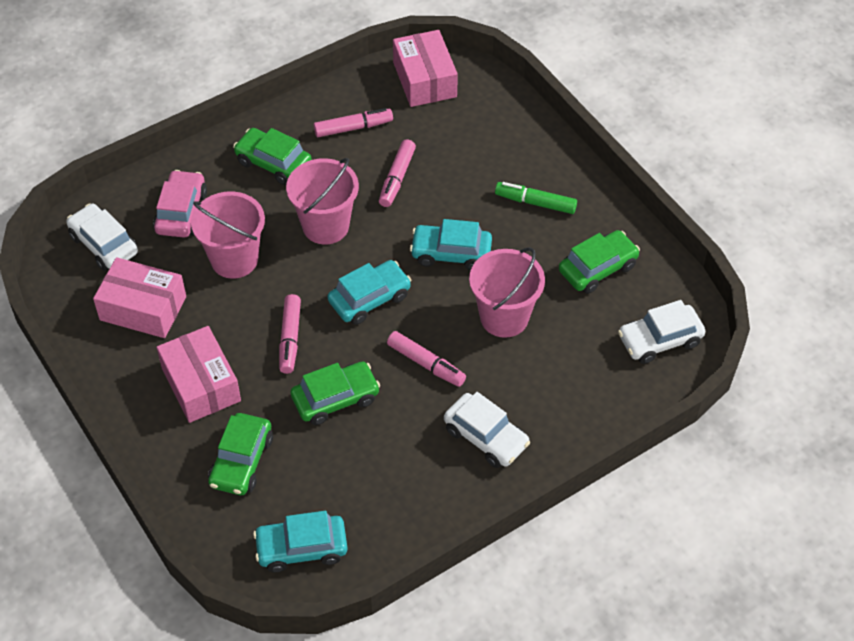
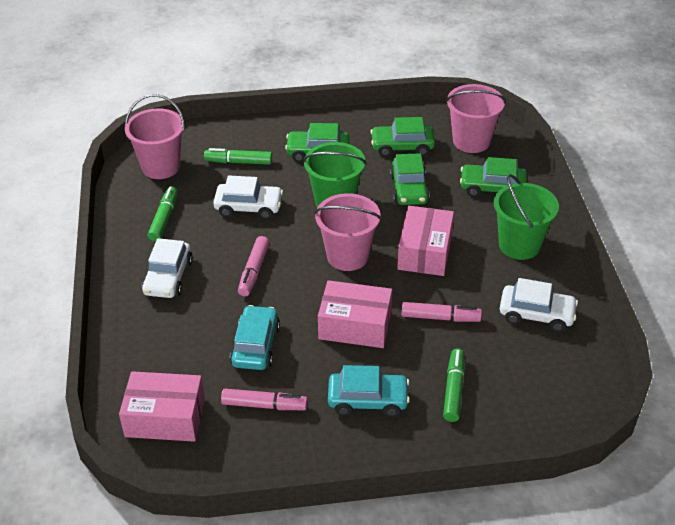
green bucket: 0 -> 2
green marker: 1 -> 3
pink car: 1 -> 0
pink marker: 4 -> 3
turquoise car: 3 -> 2

